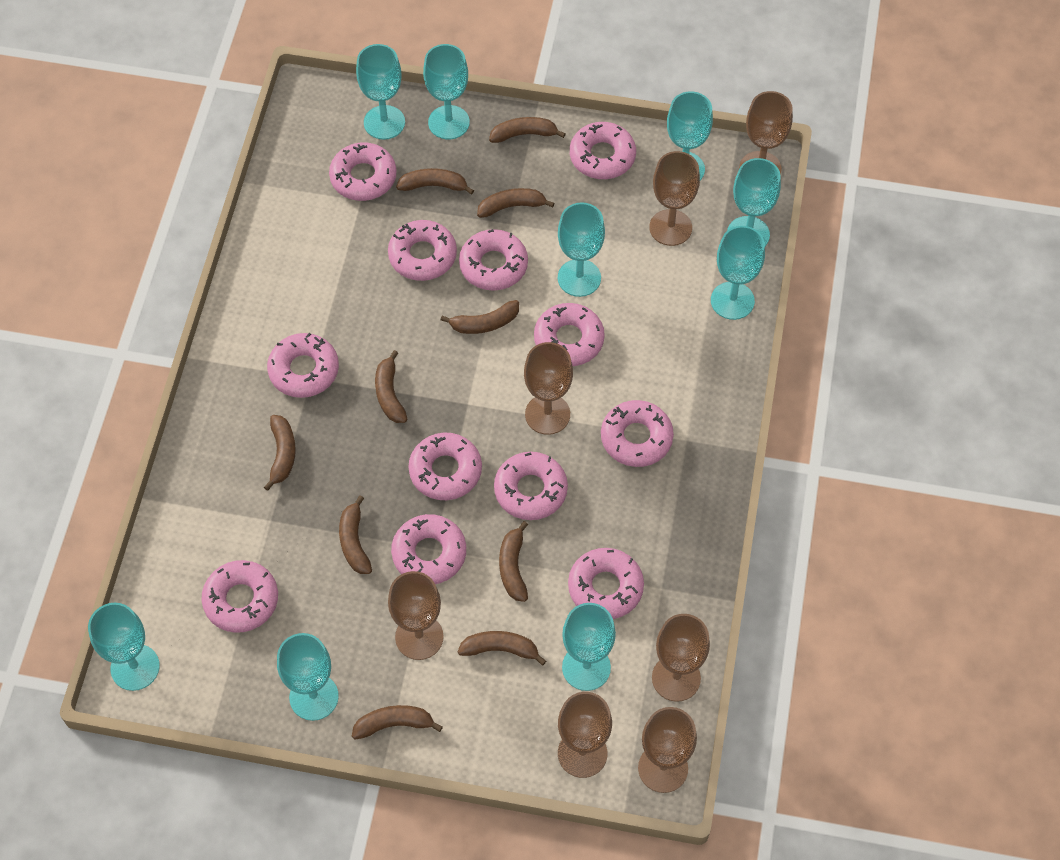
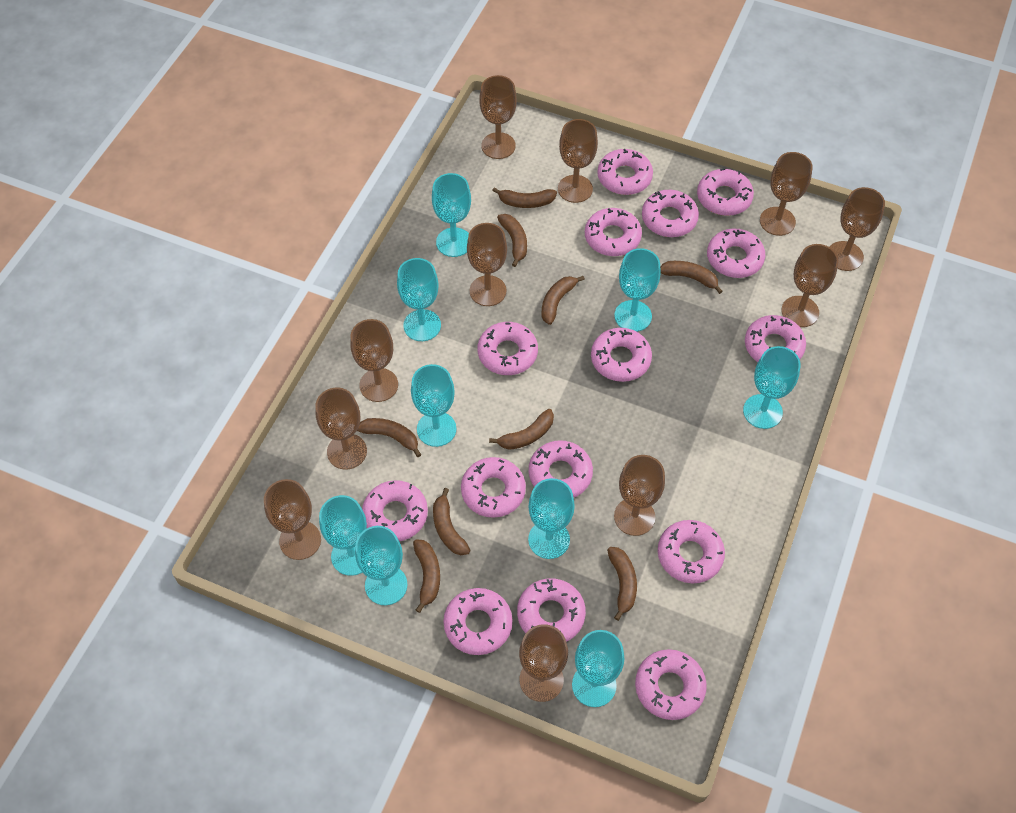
brown banana: 10 -> 9
brown goblet: 7 -> 11
pink donut: 12 -> 15

